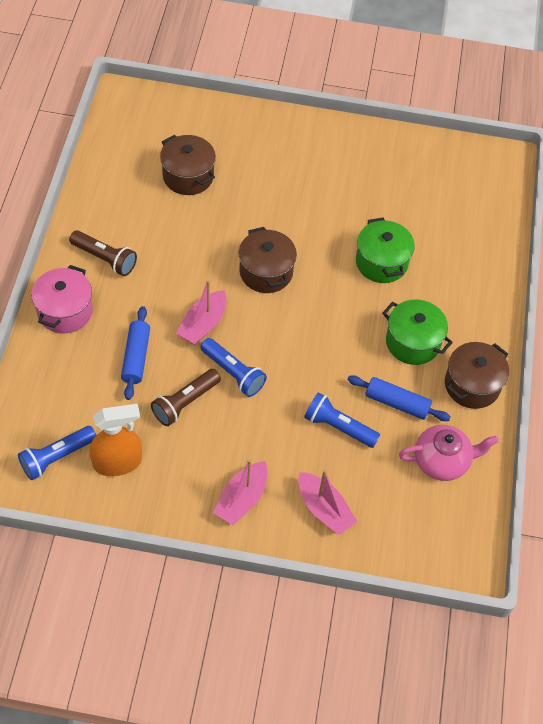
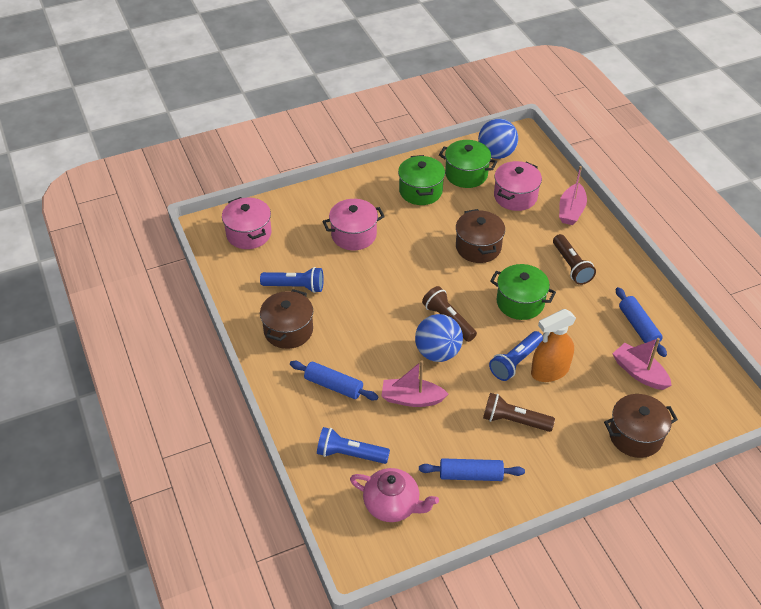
blue ball: 0 -> 2
blue rolling pin: 2 -> 3
brown flashlight: 2 -> 3
green pot: 2 -> 3
pink pot: 1 -> 3

